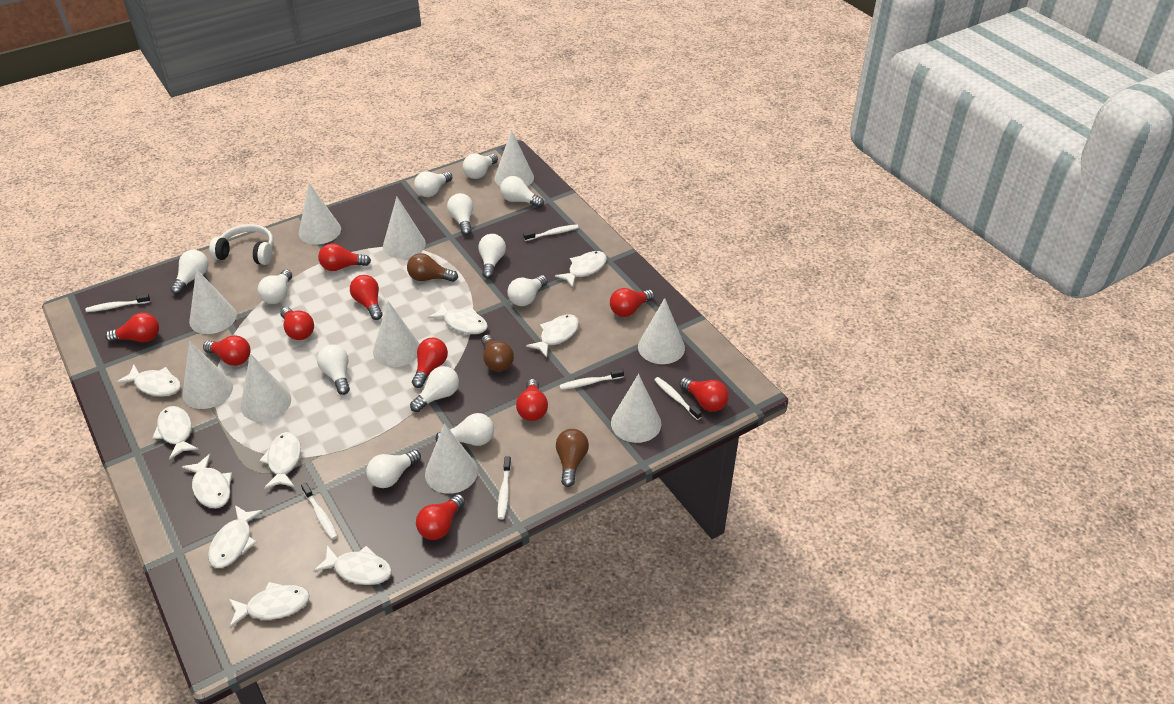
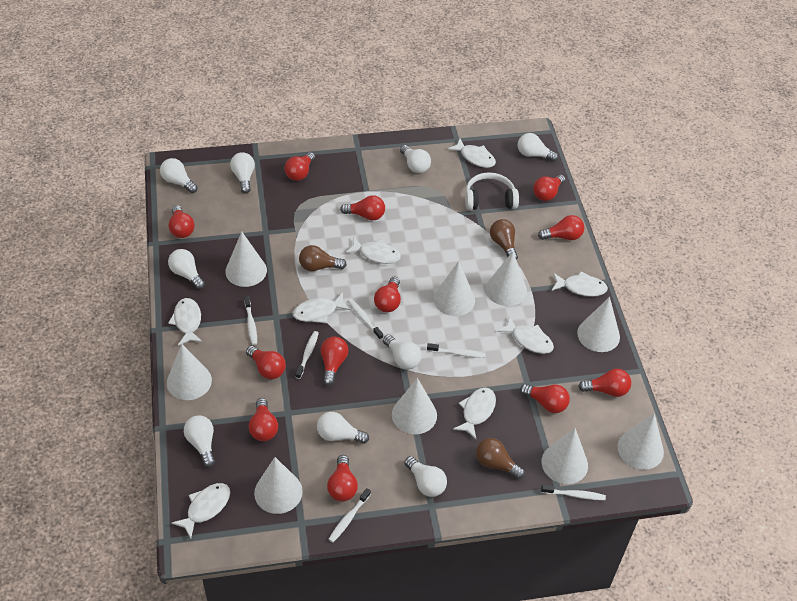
red light bulb: 10 -> 12
white cone: 10 -> 9
white fish: 10 -> 8
white light bulb: 12 -> 9

